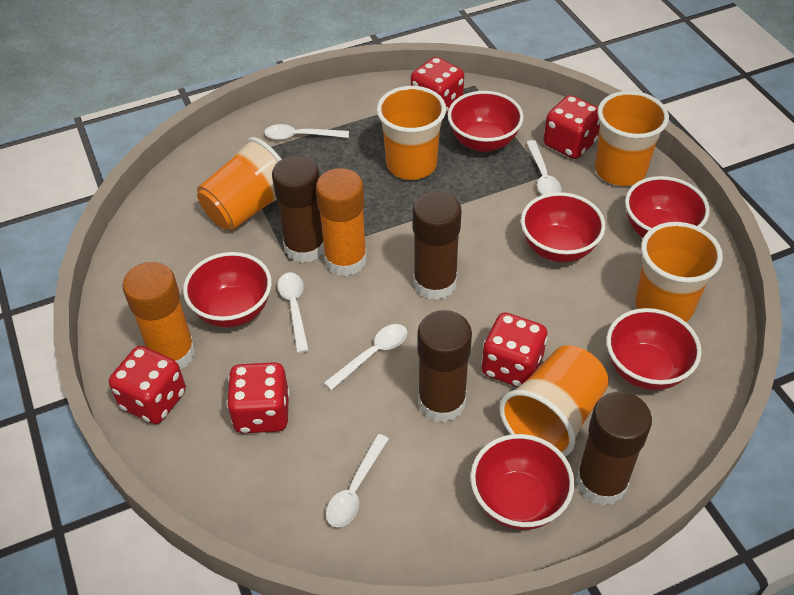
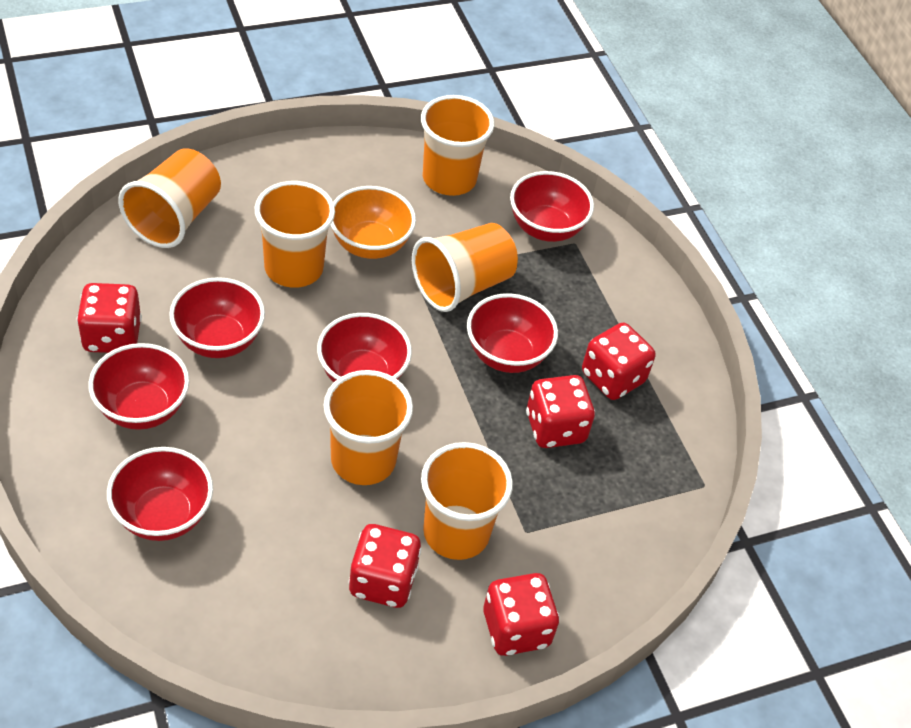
brown glue stick: 4 -> 0
orange bowl: 0 -> 1
orange cup: 5 -> 6
orange glue stick: 2 -> 0
white spoon: 5 -> 0

